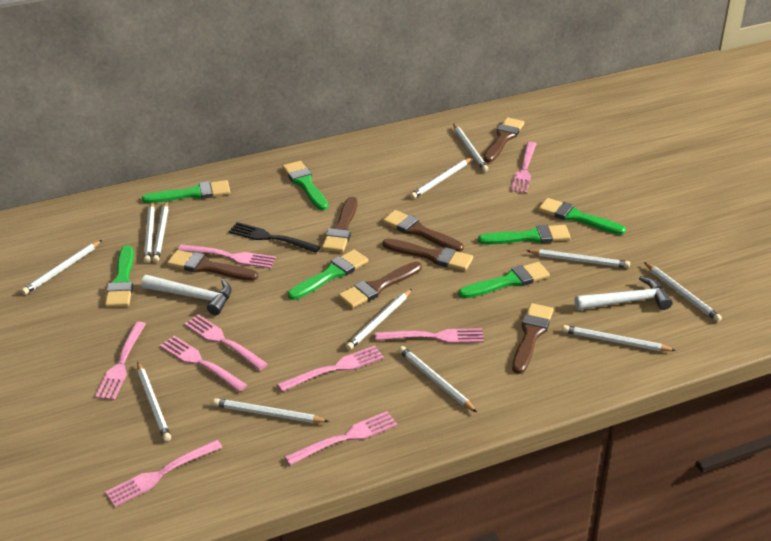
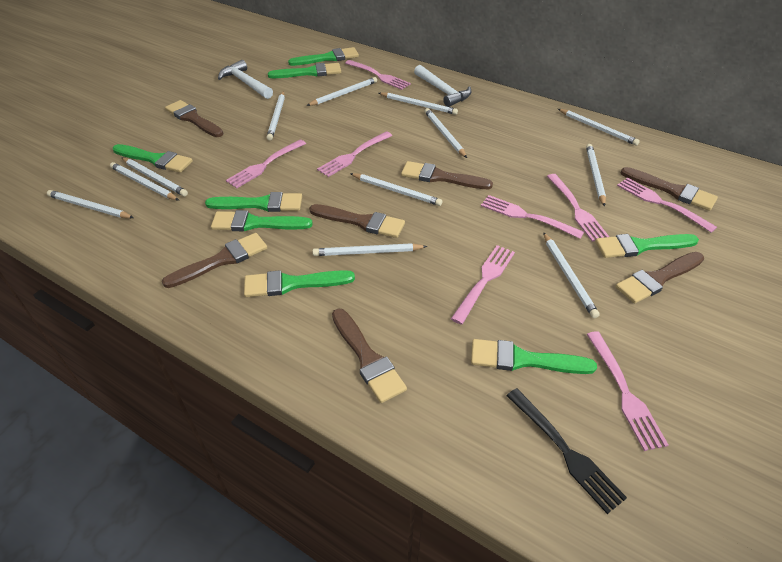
green brush: 7 -> 8
pink fork: 9 -> 8

